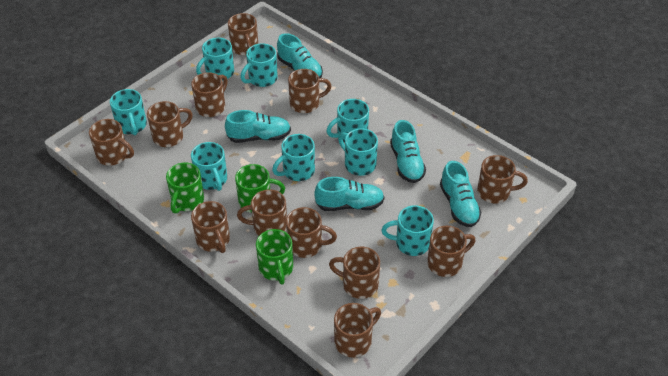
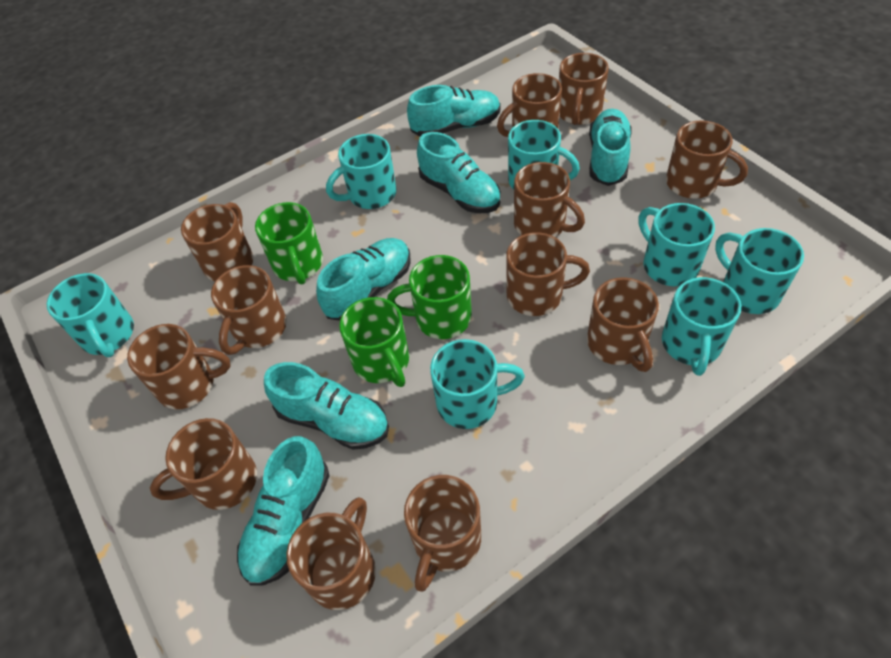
turquoise mug: 8 -> 7
turquoise shoe: 5 -> 6

